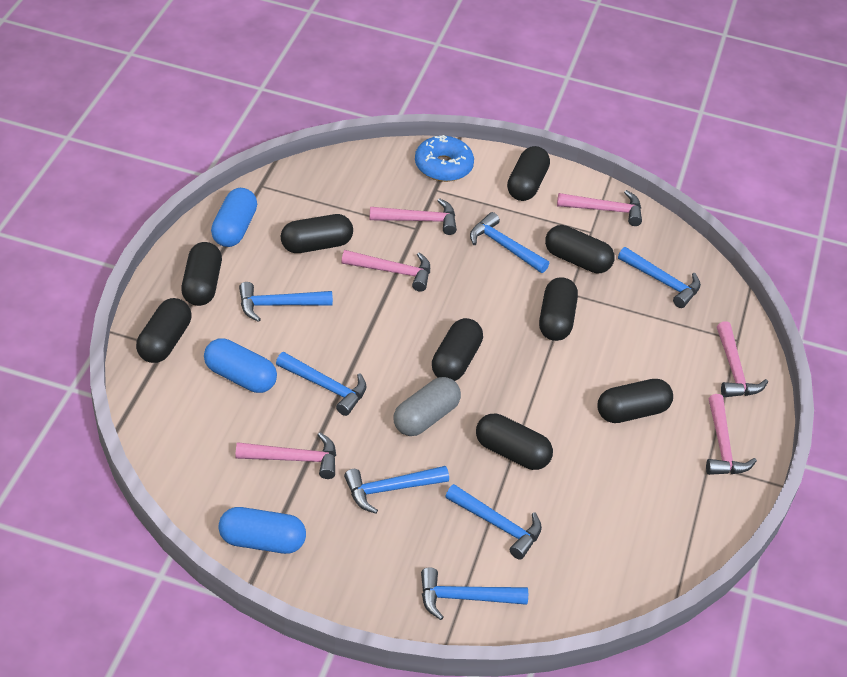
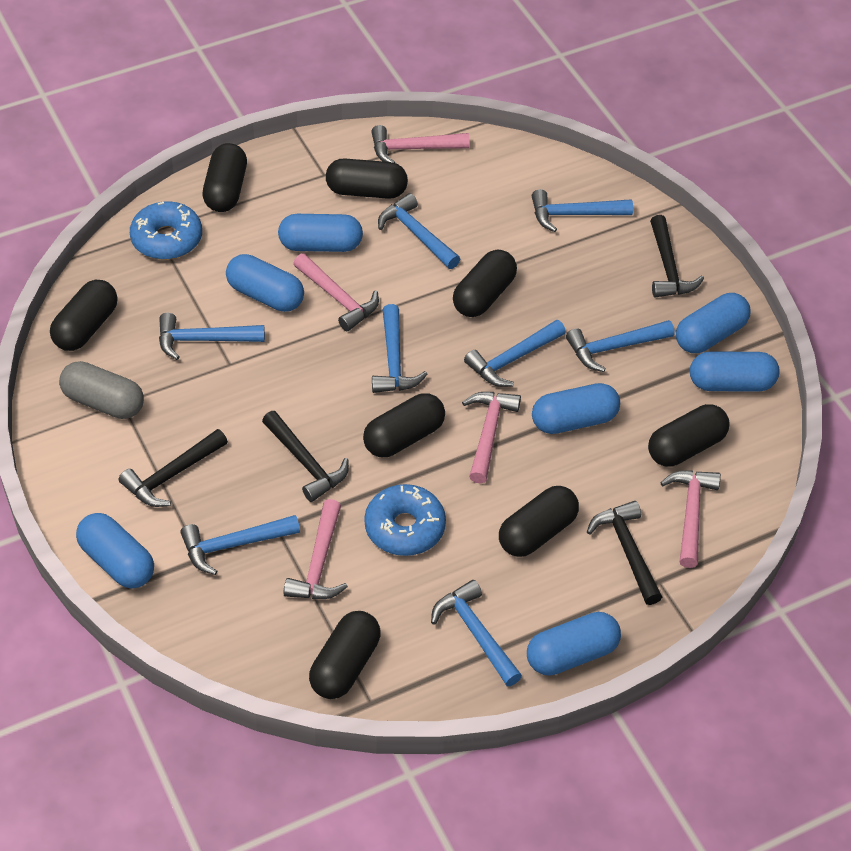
black capsule: 9 -> 8
black hammer: 0 -> 4
blue capsule: 3 -> 7
blue donut: 1 -> 2
blue hammer: 7 -> 8
pink hammer: 6 -> 5

